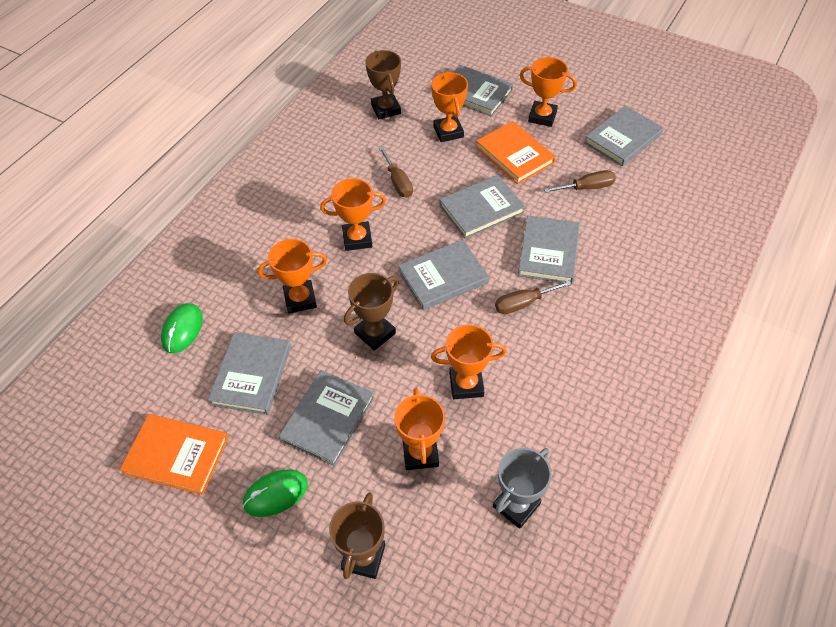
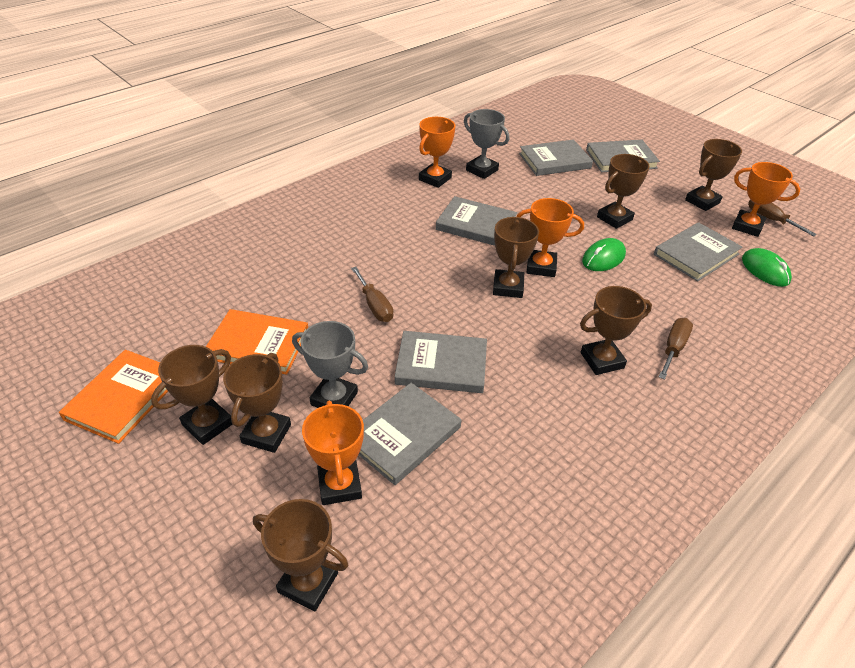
brown trophy: 3 -> 7
grey book: 7 -> 6
grey trophy: 1 -> 2
orange trophy: 6 -> 4

